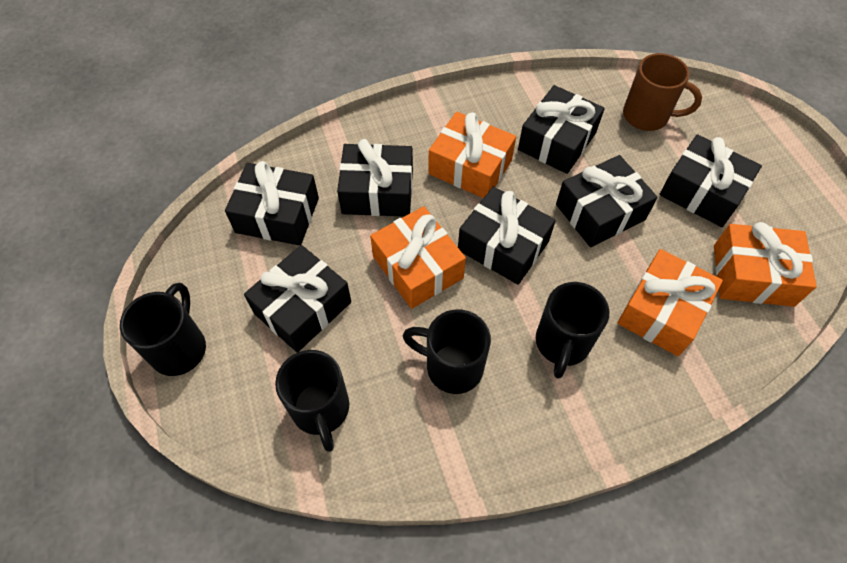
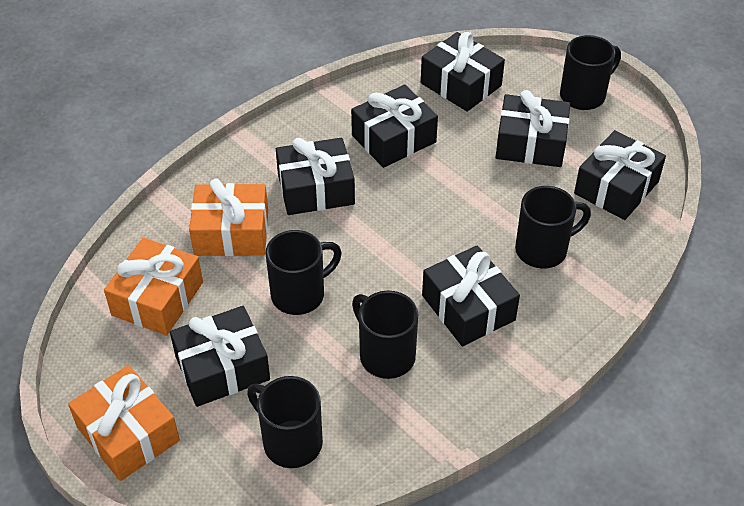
black mug: 4 -> 5
brown mug: 1 -> 0
orange gift: 4 -> 3

